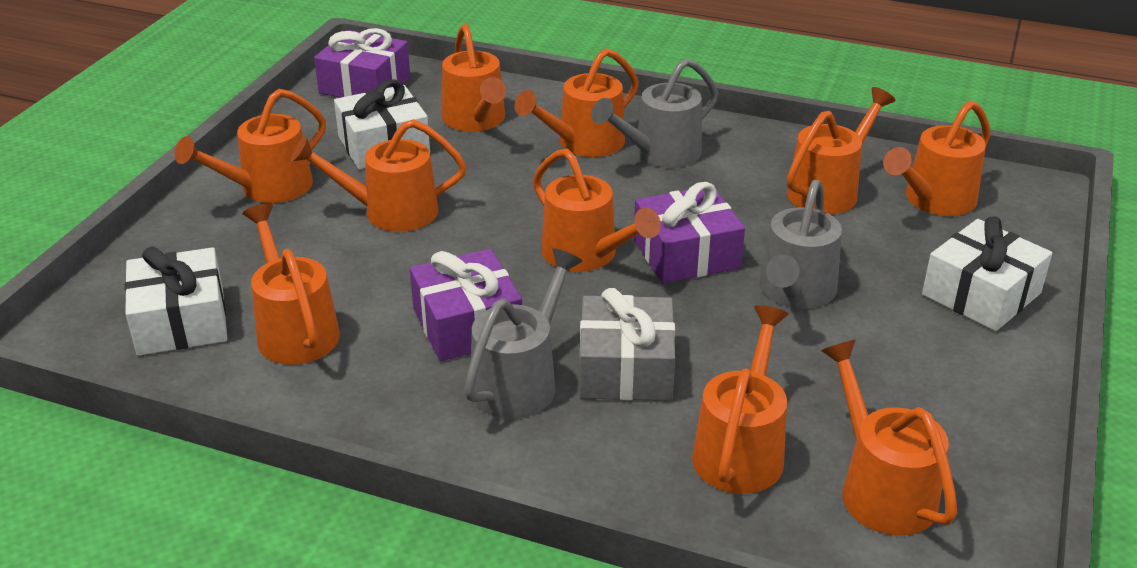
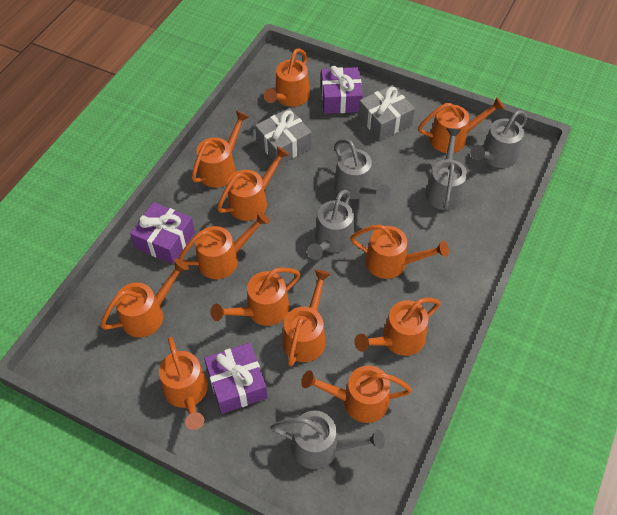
grey gift: 1 -> 2
grey watering can: 3 -> 5
orange watering can: 10 -> 12
white gift: 3 -> 0

